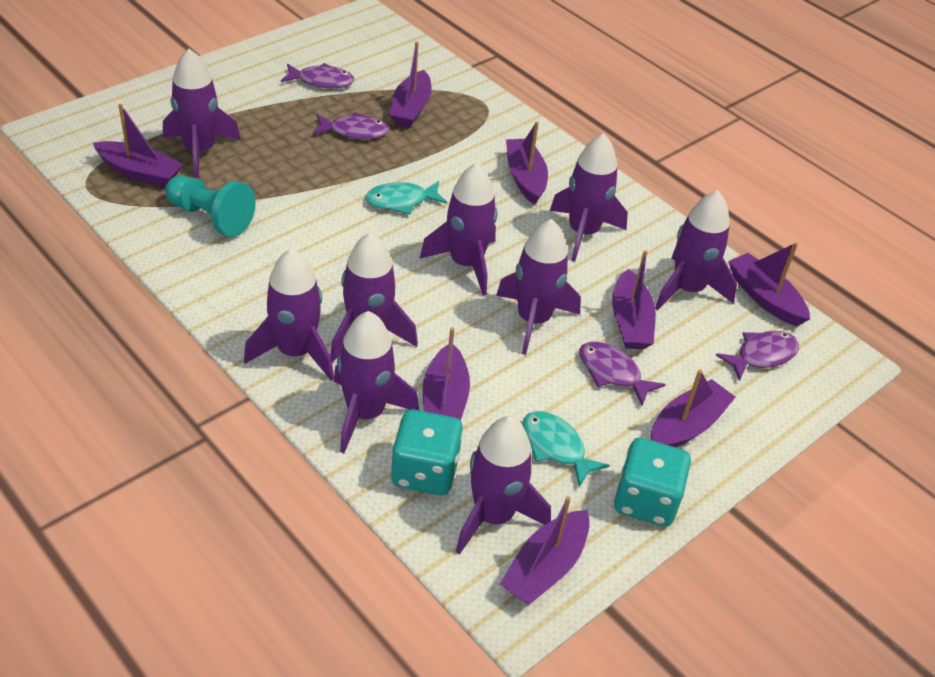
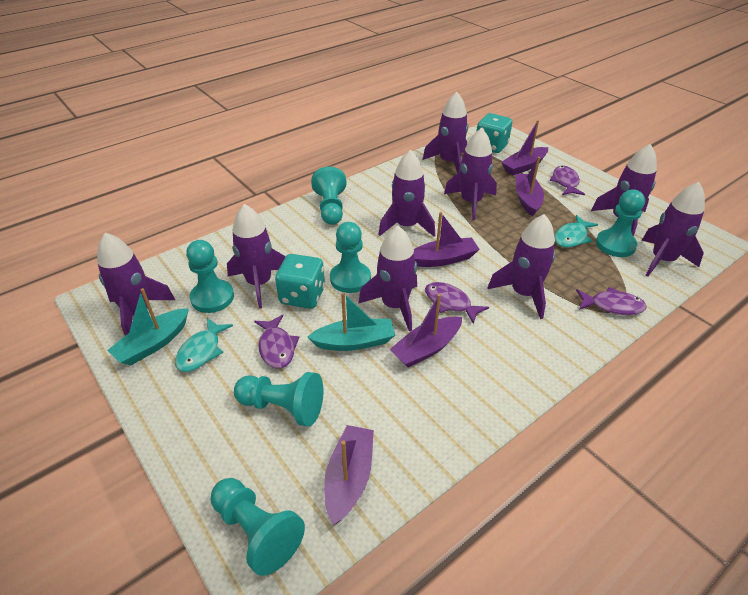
purple boat: 8 -> 5
turquoise boat: 0 -> 2
turquoise pawn: 1 -> 6

